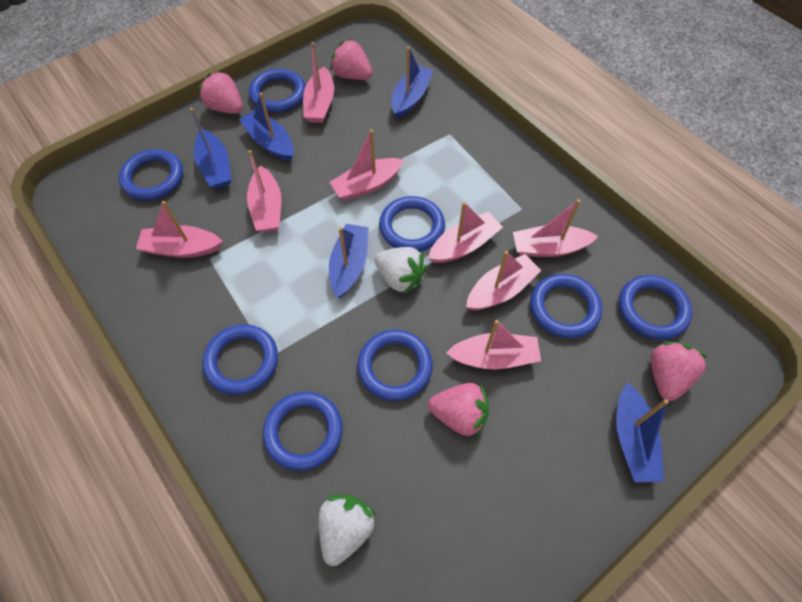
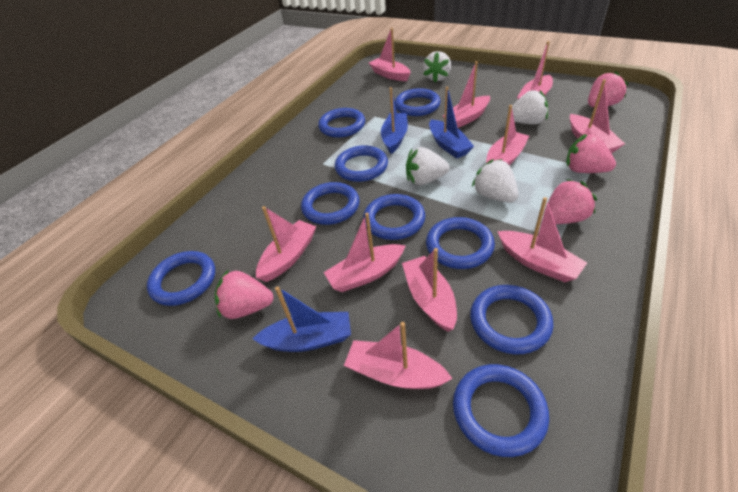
blue boat: 5 -> 3
blue ring: 8 -> 9
pink boat: 8 -> 10
white strawberry: 2 -> 4

